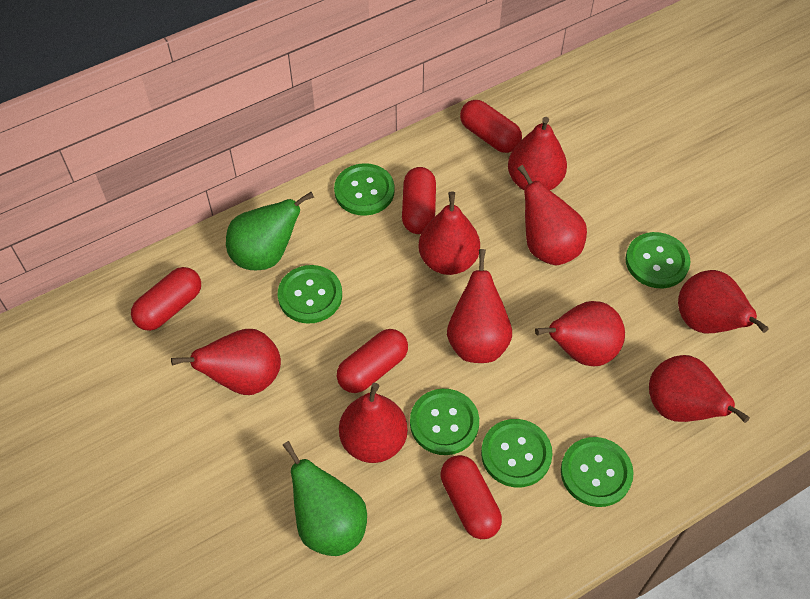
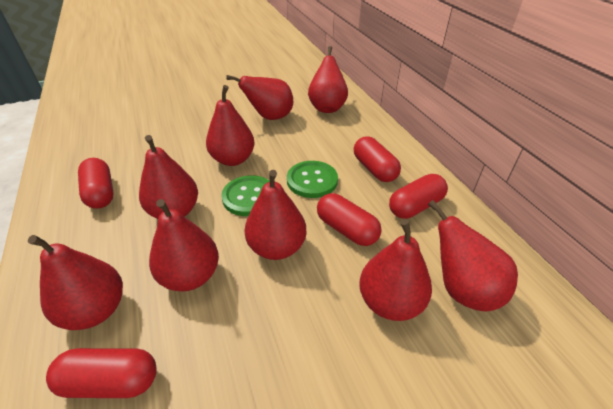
green button: 6 -> 2
green pear: 2 -> 0

